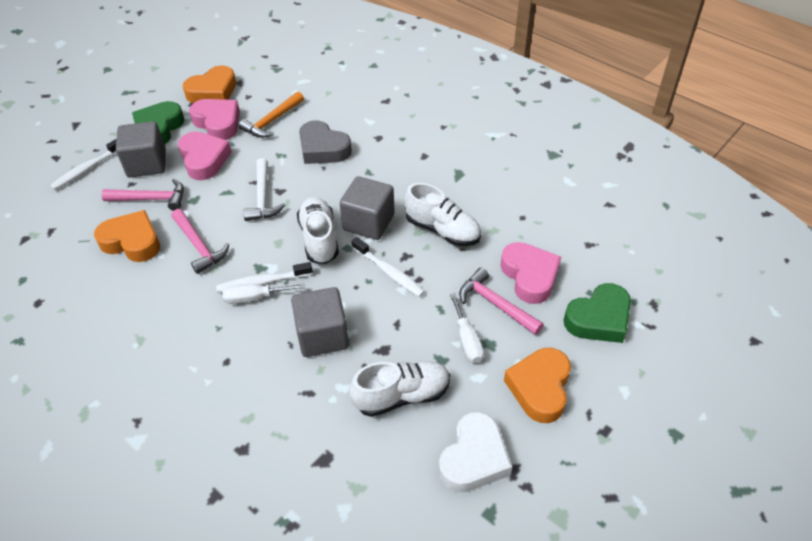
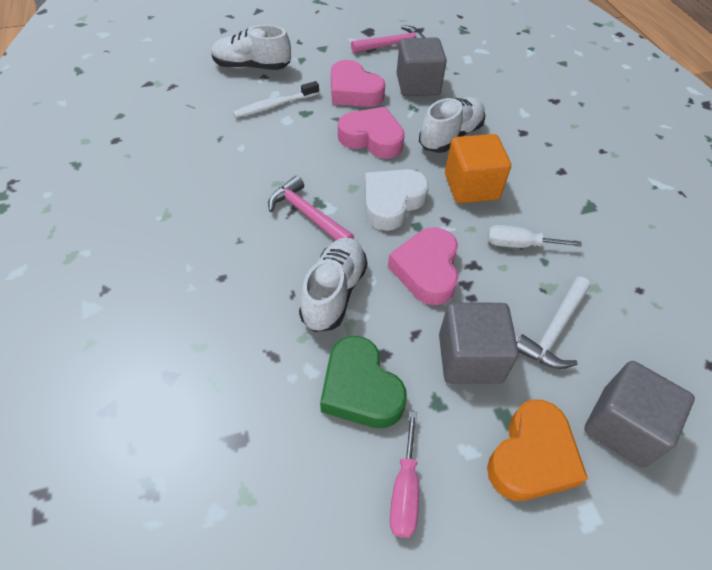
green heart: 2 -> 1
grey heart: 1 -> 0
orange cube: 0 -> 1
orange hammer: 1 -> 0
orange heart: 3 -> 1
pink hammer: 3 -> 2
pink screwdriver: 0 -> 1
white screwdriver: 2 -> 1
white toothbrush: 3 -> 1

